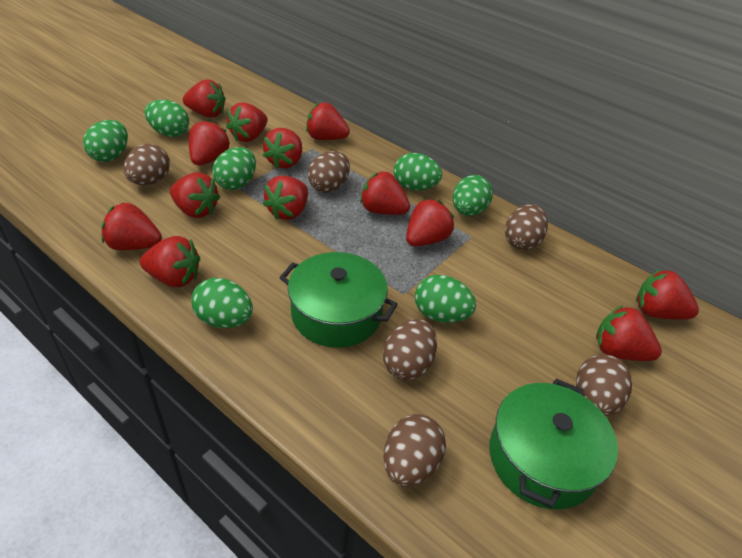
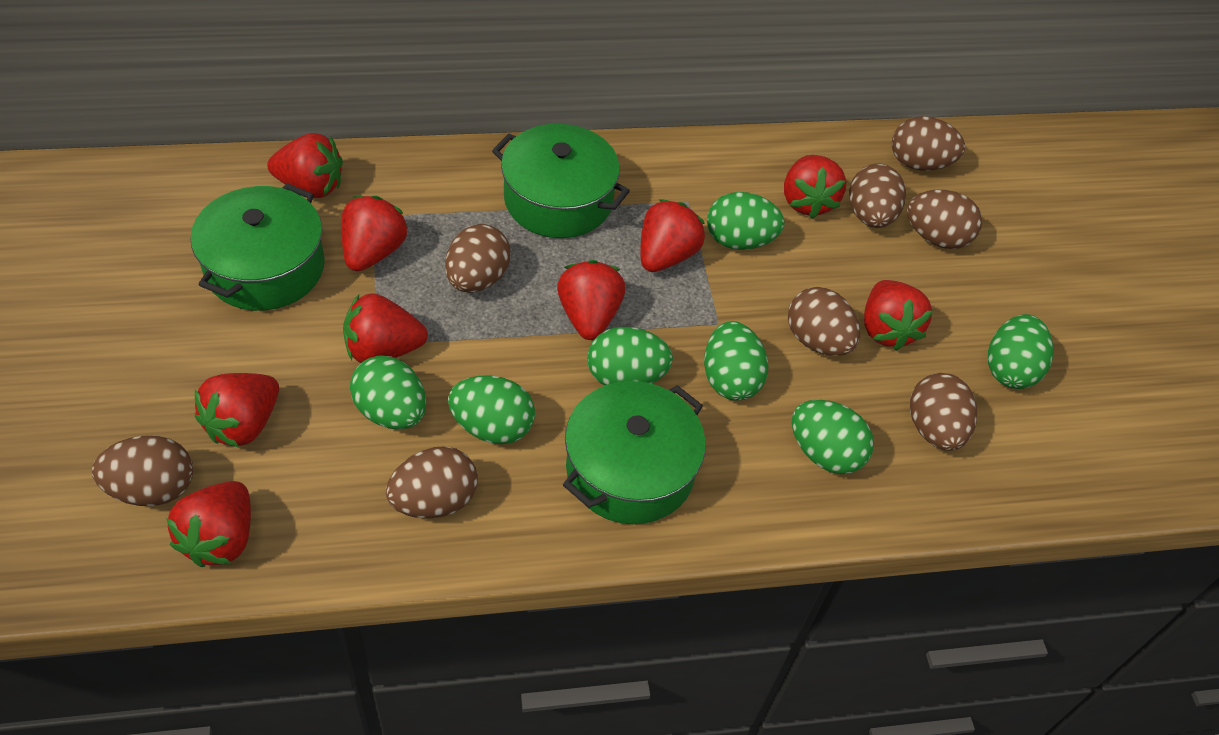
brown egg: 6 -> 8
green pot: 2 -> 3
red strawberry: 13 -> 9

